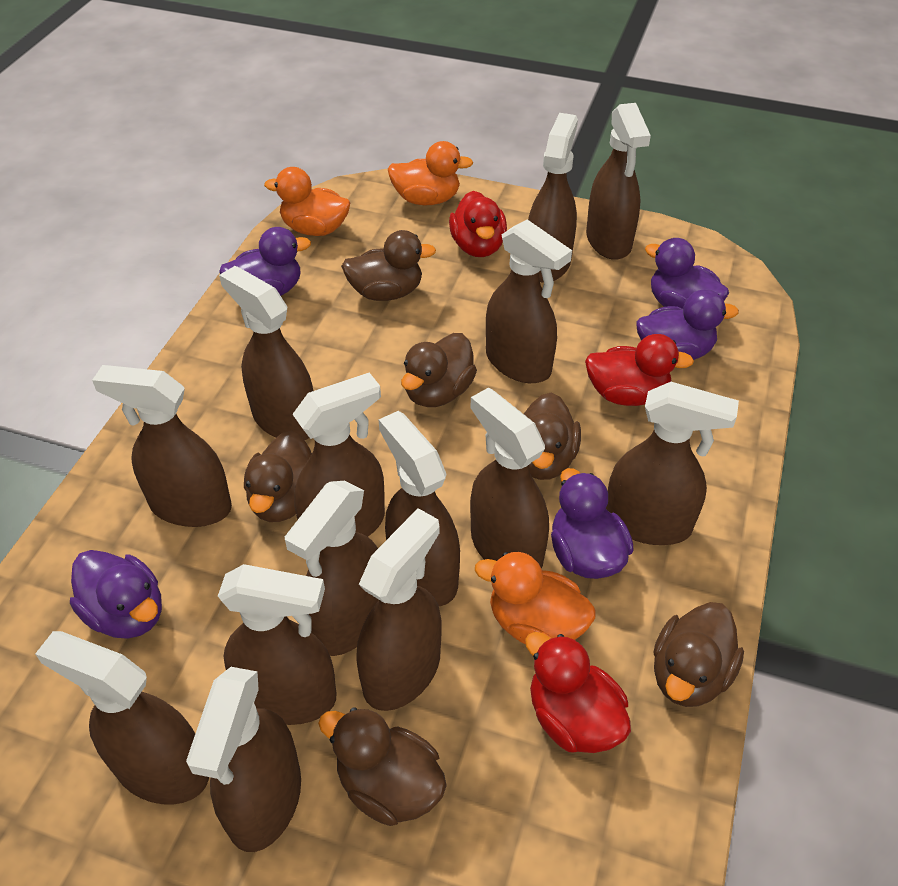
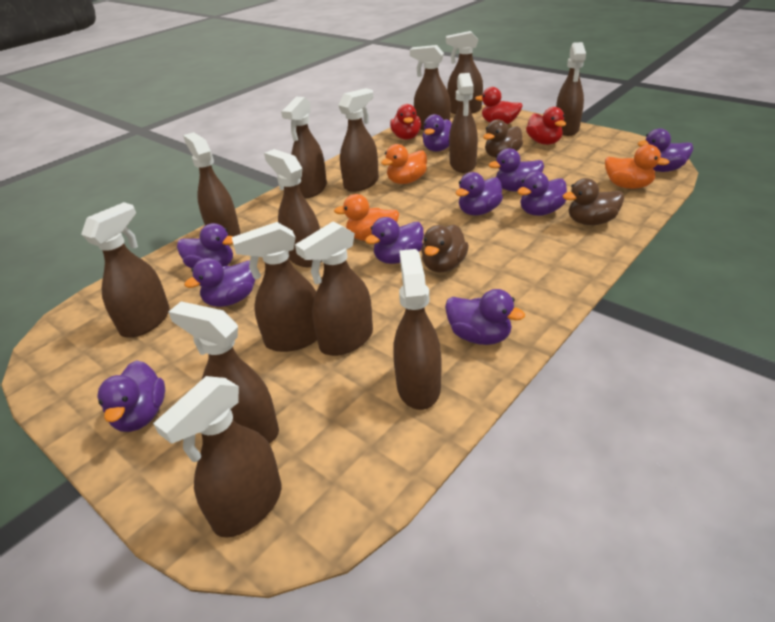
brown duck: 6 -> 3
purple duck: 5 -> 10

